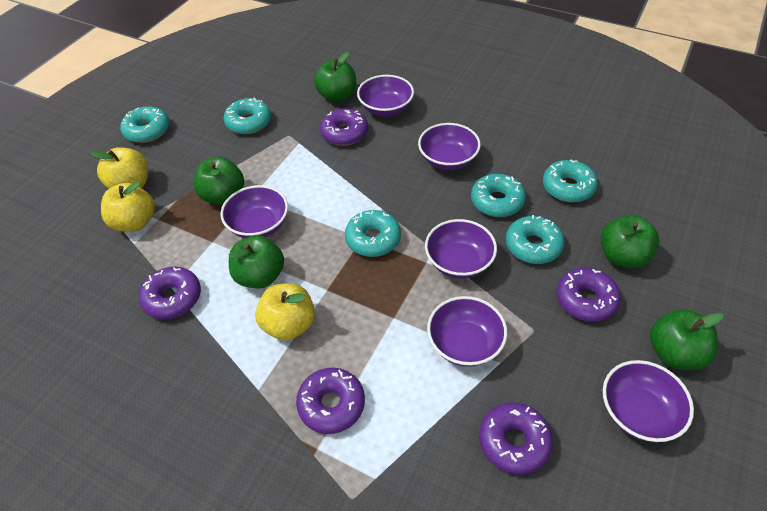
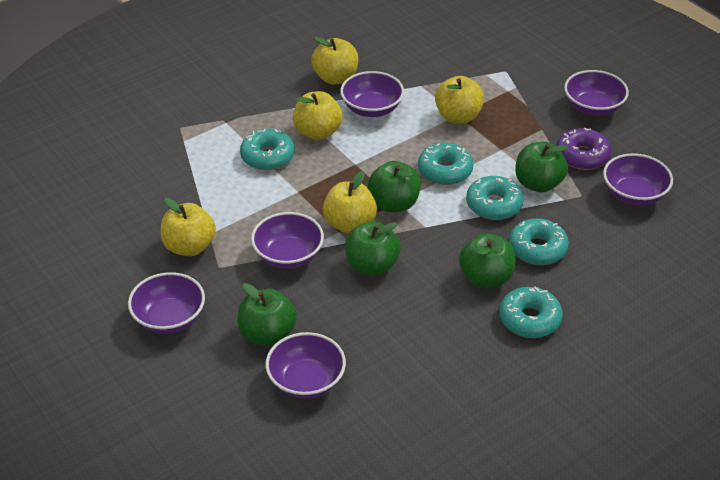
purple donut: 5 -> 1
turquoise donut: 6 -> 5
yellow apple: 3 -> 5

